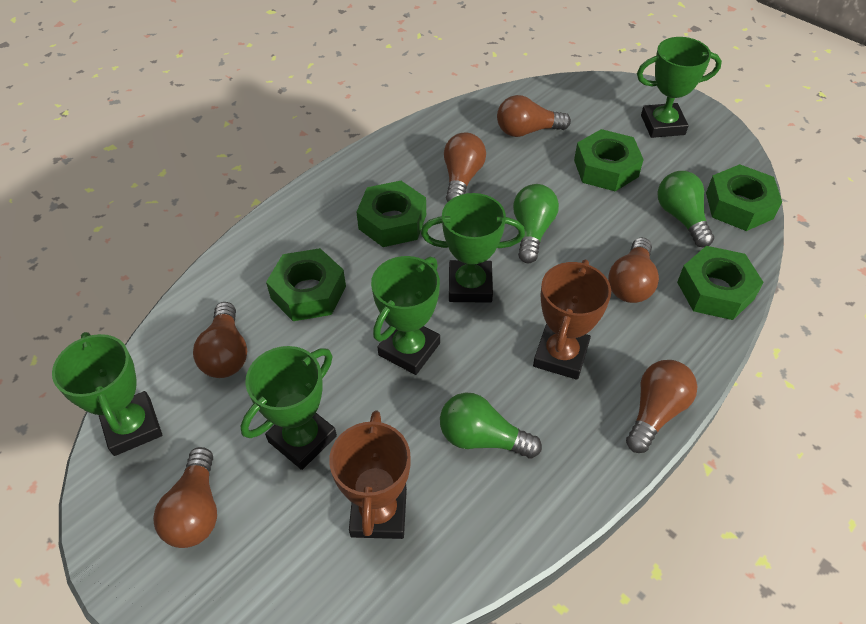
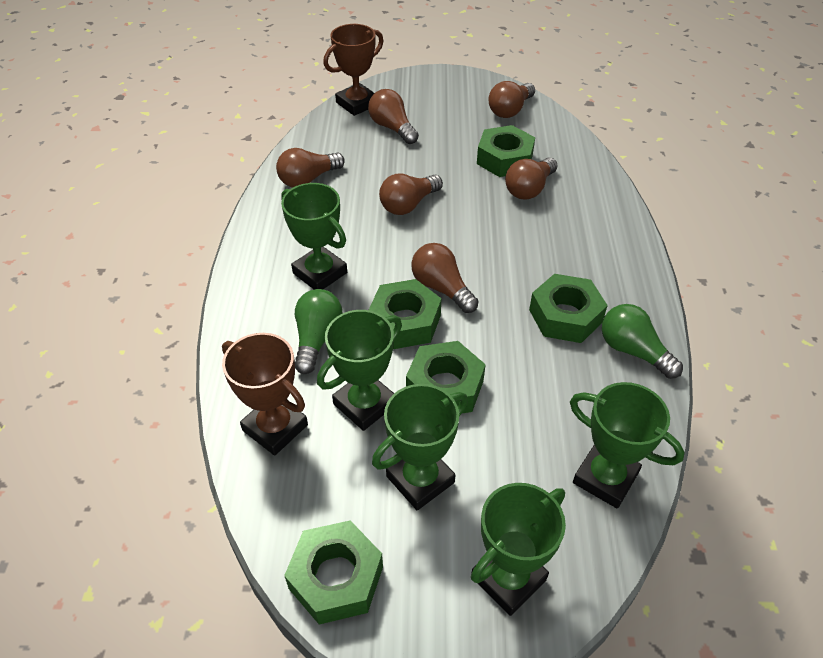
green light bulb: 3 -> 2

